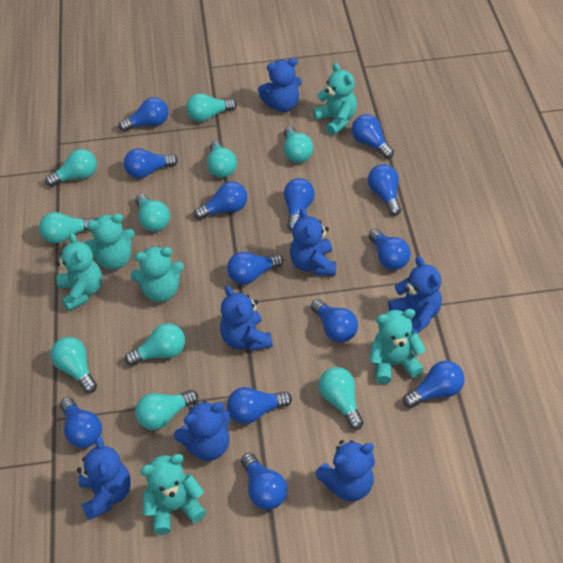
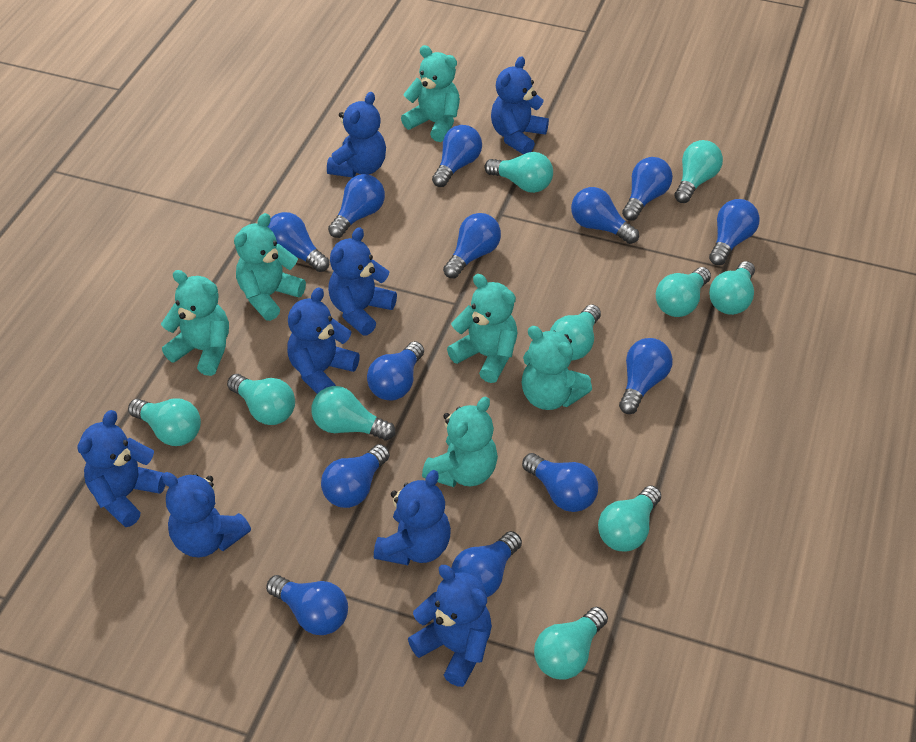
blue teddy bear: 7 -> 8

